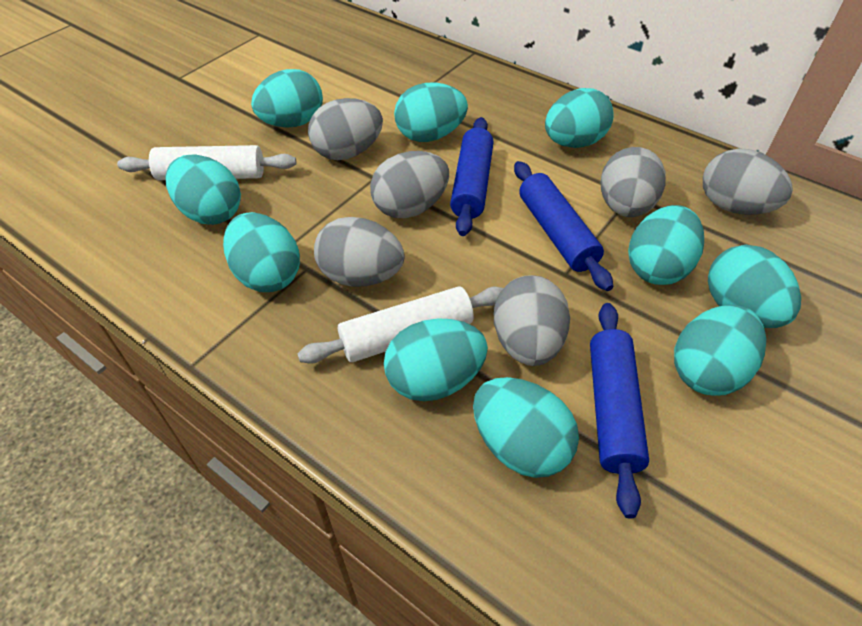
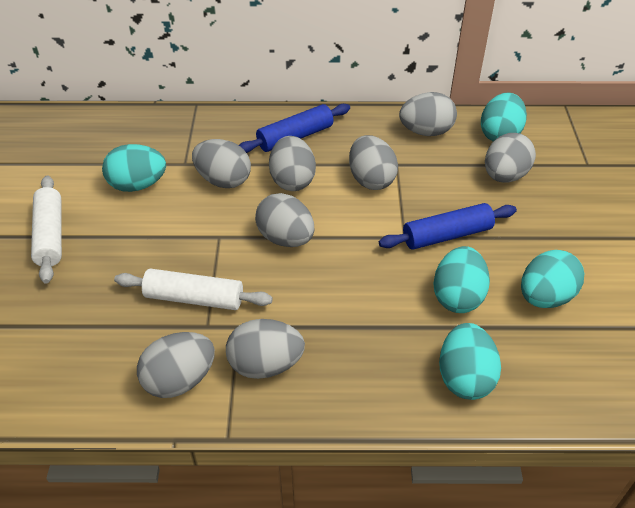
blue rolling pin: 3 -> 2
grey egg: 6 -> 8
turquoise egg: 10 -> 5

